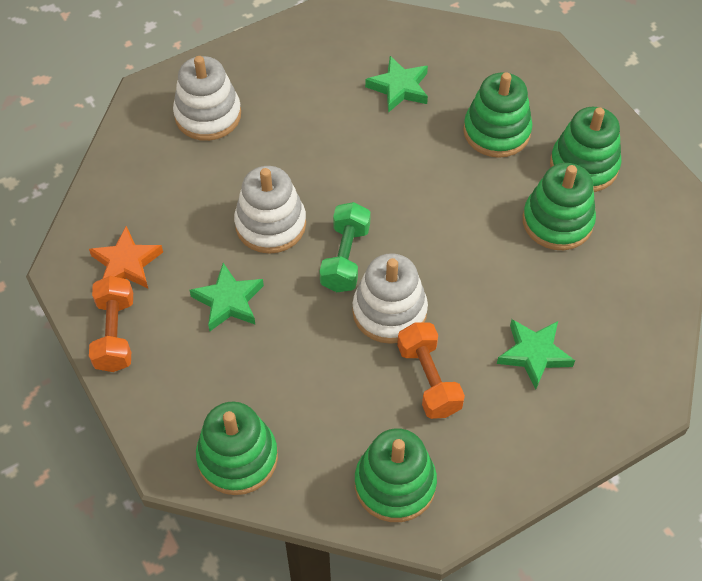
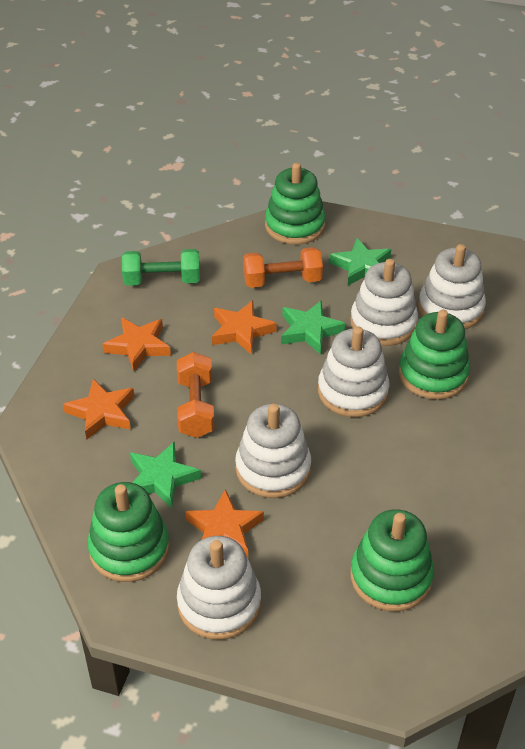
green stacking toy: 5 -> 4
orange star: 1 -> 4
white stacking toy: 3 -> 5

